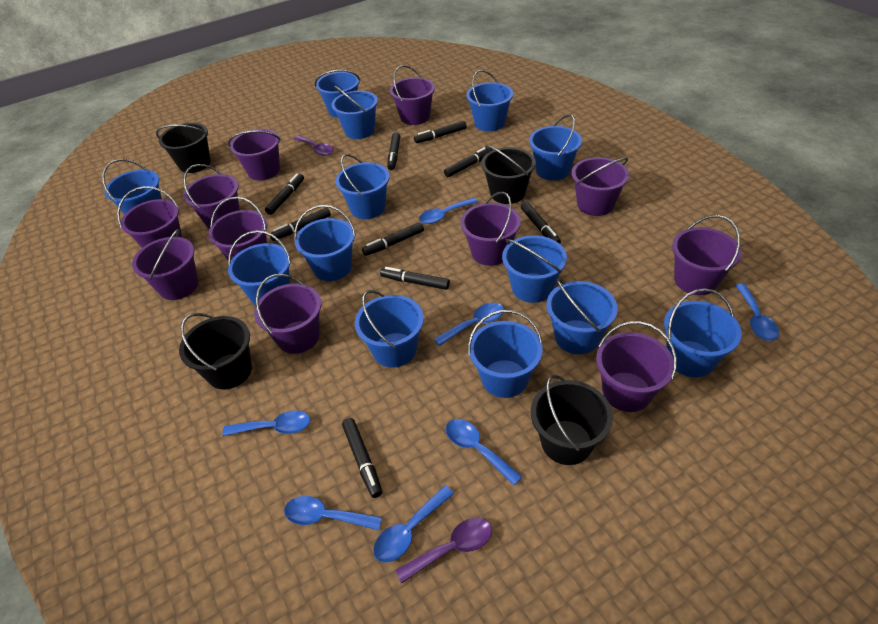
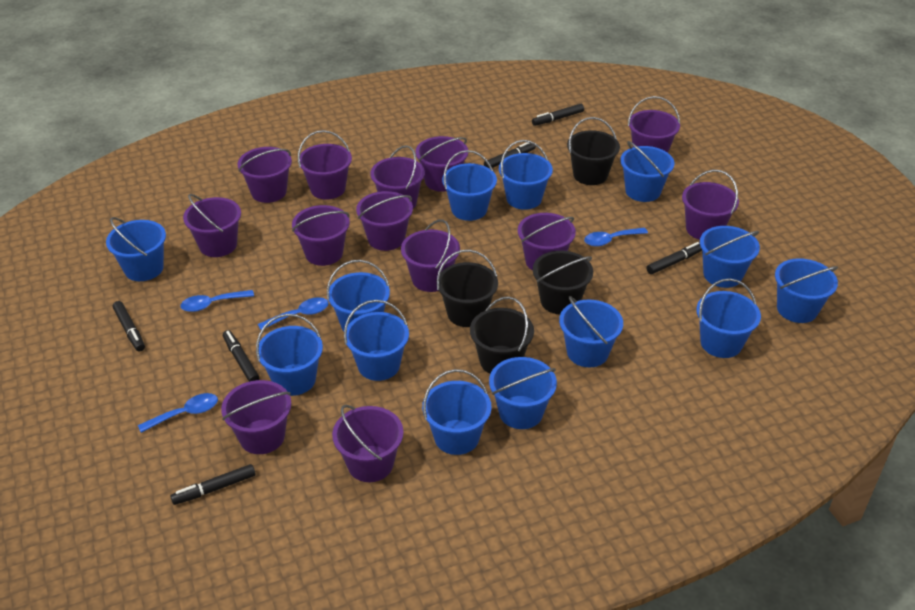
black marker: 9 -> 6
blue spoon: 7 -> 4
purple bucket: 11 -> 13
purple spoon: 2 -> 0

